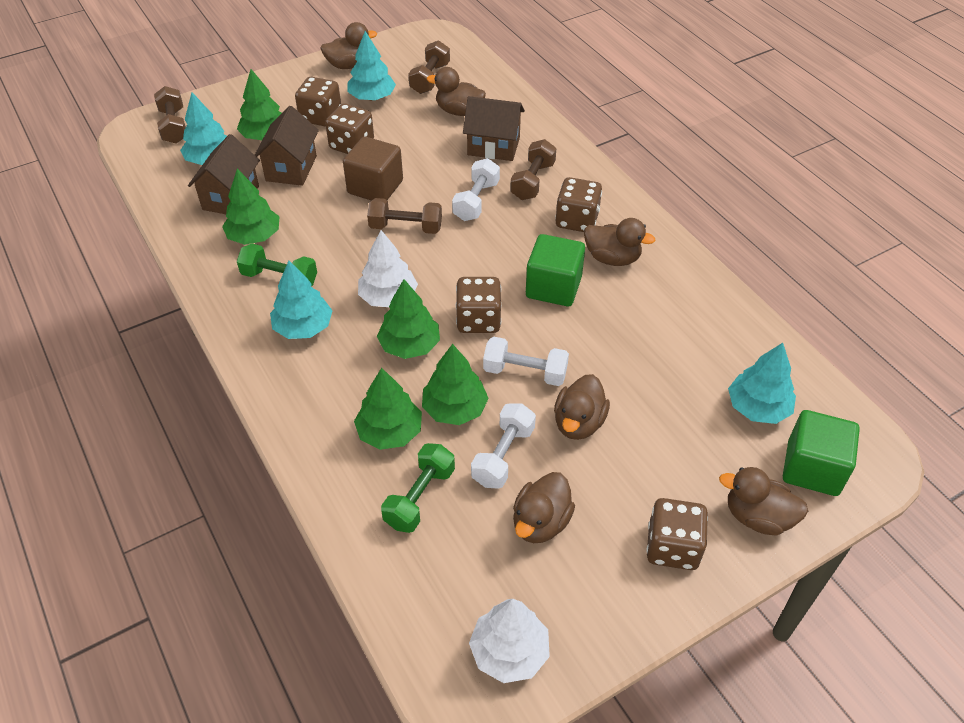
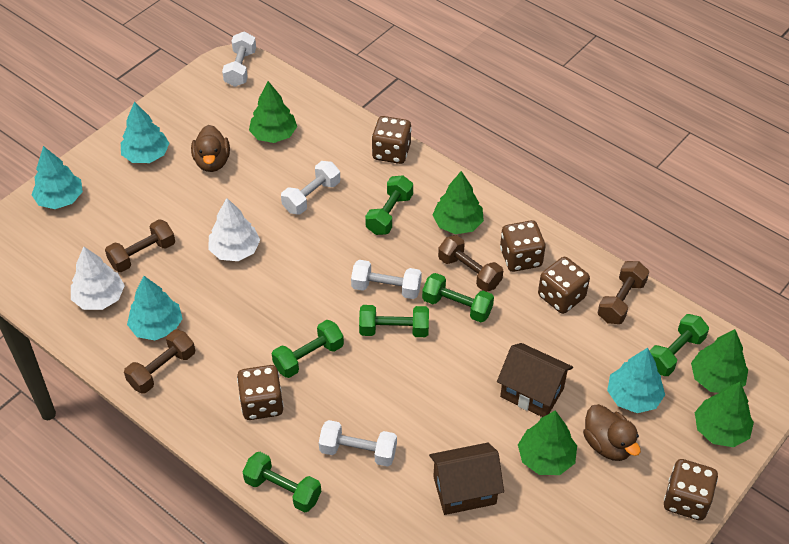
brown cube: 1 -> 0
brown duck: 6 -> 2
brown house: 3 -> 2
green cube: 2 -> 0
green dumbbell: 2 -> 6
white dumbbell: 3 -> 4

